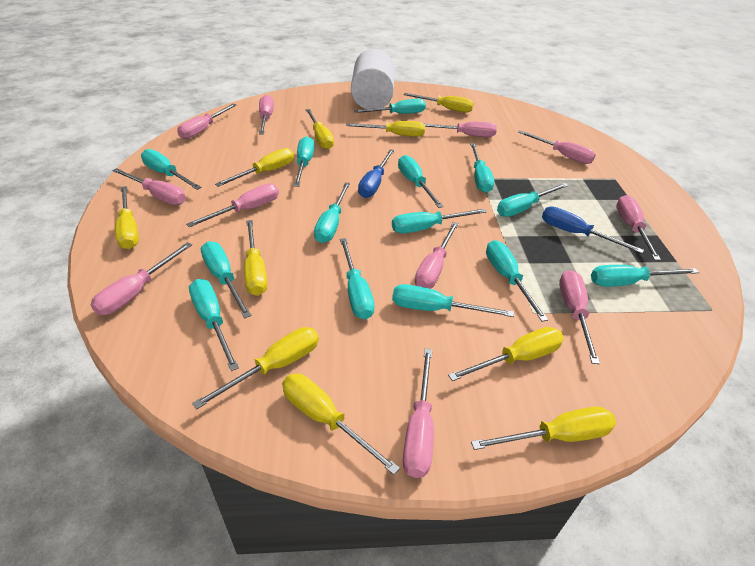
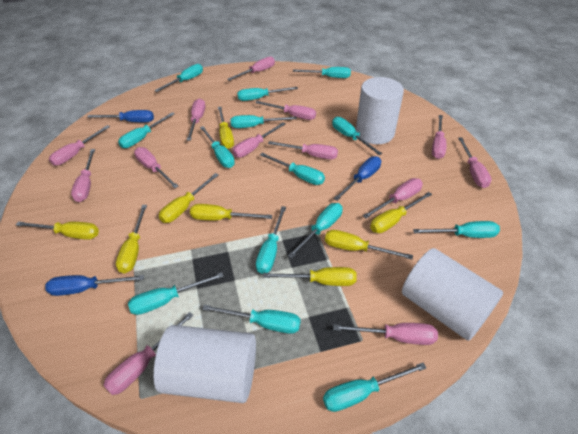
blue screwdriver: 2 -> 3
pink screwdriver: 11 -> 13
white cylinder: 1 -> 3
yellow screwdriver: 10 -> 8

